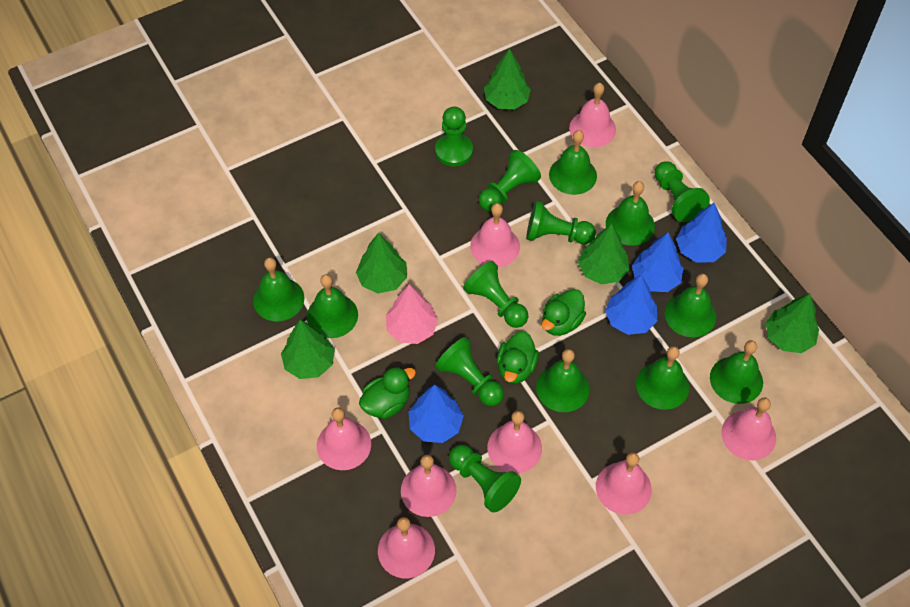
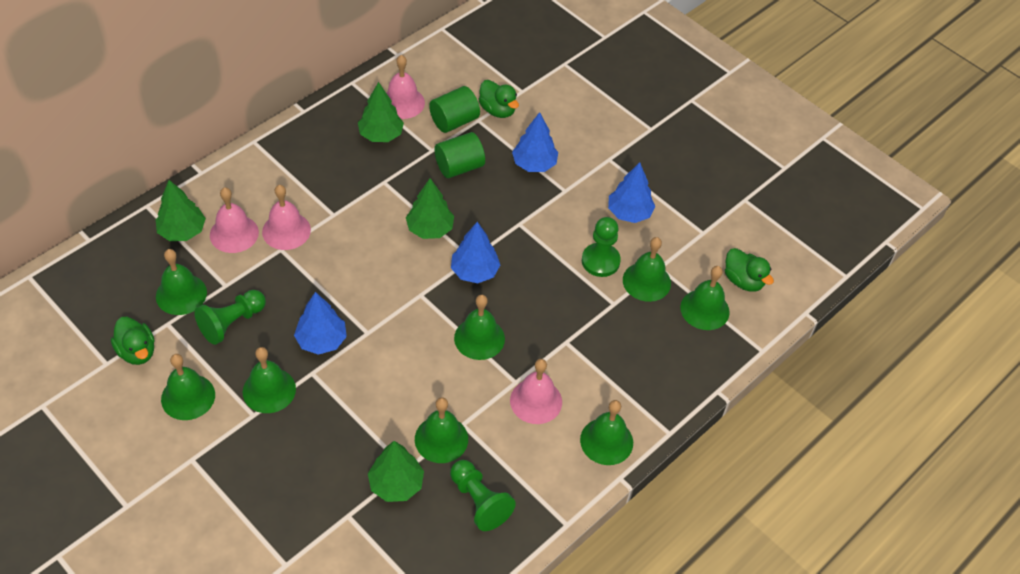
green cylinder: 0 -> 2
green pawn: 7 -> 3
green tree: 5 -> 4
pink bell: 8 -> 4
pink tree: 1 -> 0

